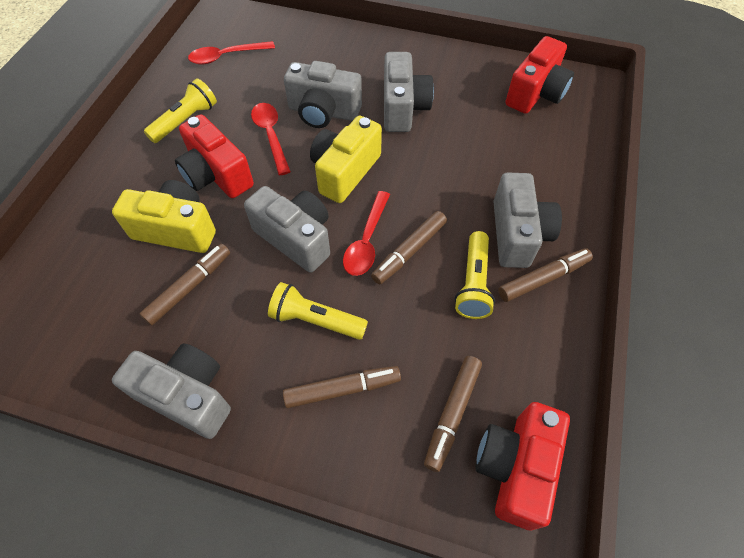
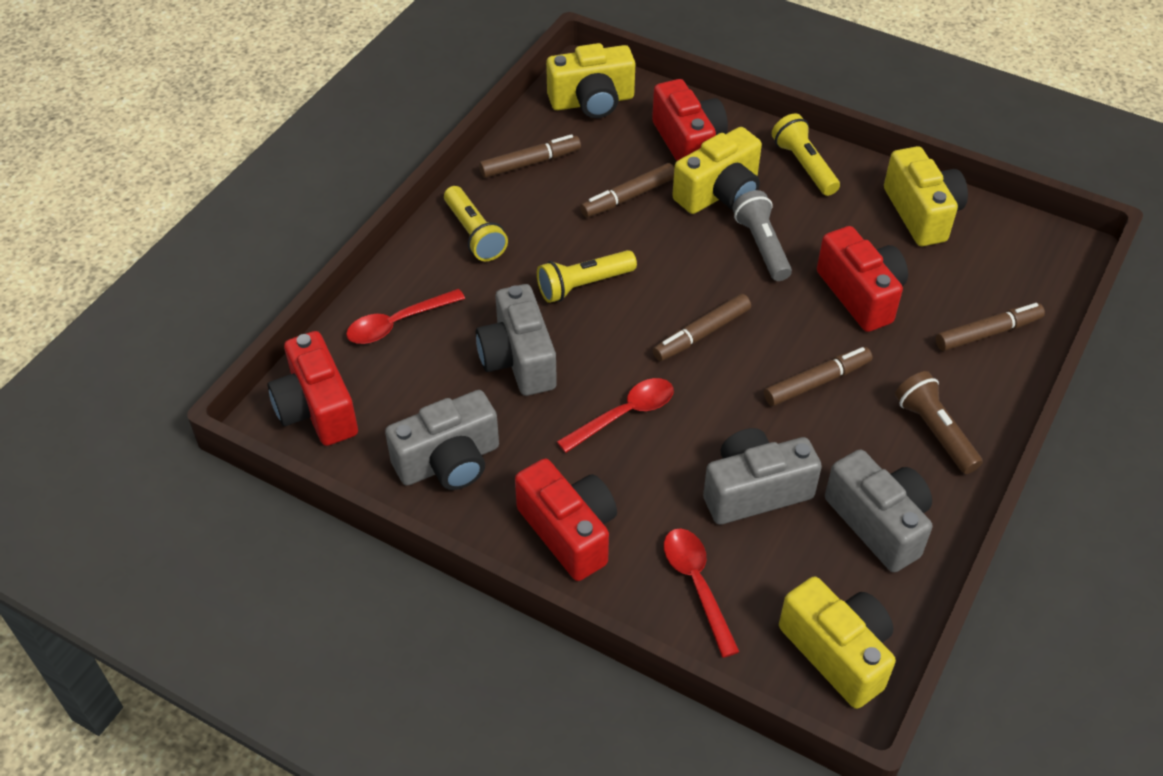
brown flashlight: 0 -> 1
grey camera: 5 -> 4
grey flashlight: 0 -> 1
red camera: 3 -> 4
yellow camera: 2 -> 4

